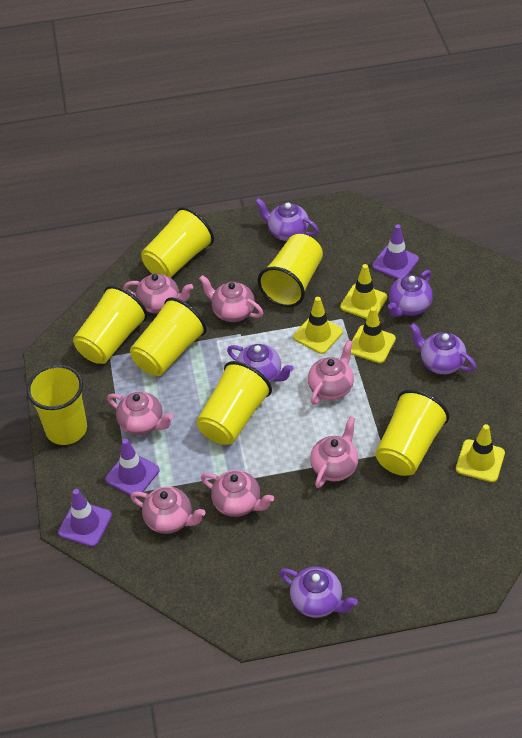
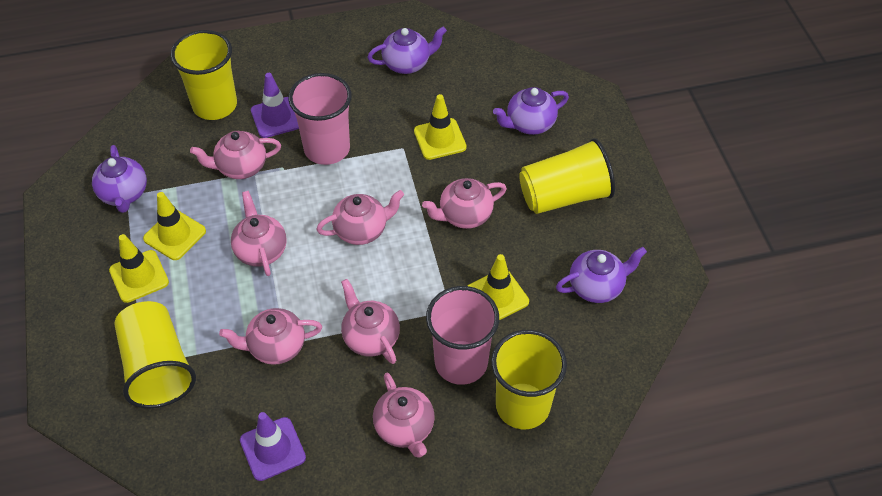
pink cup: 0 -> 2
purple teapot: 5 -> 4
purple traffic cone: 3 -> 2
yellow cup: 7 -> 4

